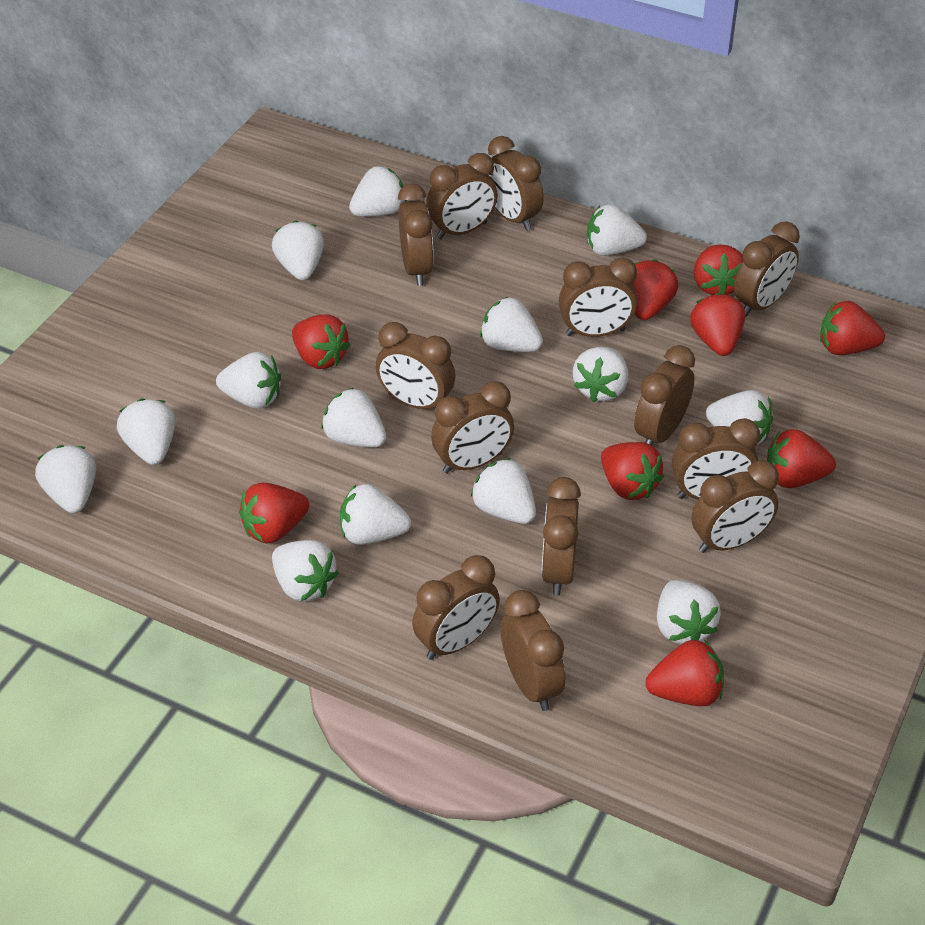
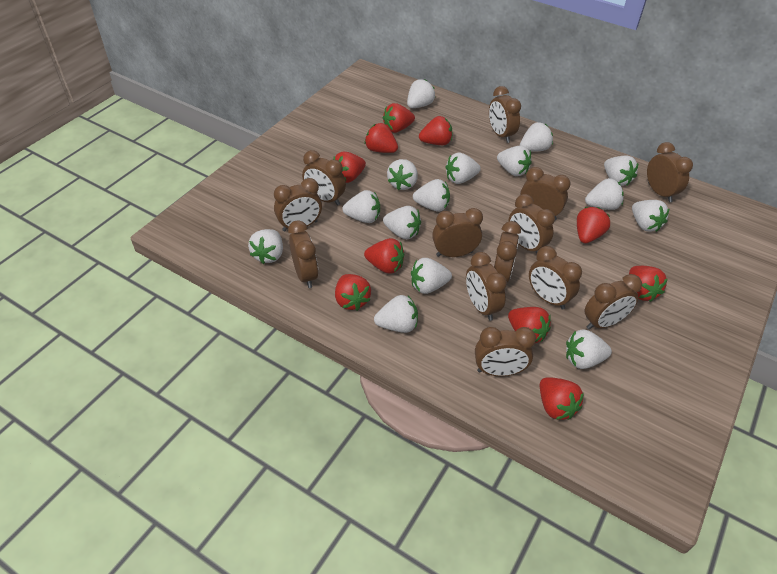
red strawberry: 9 -> 10
white strawberry: 14 -> 15

